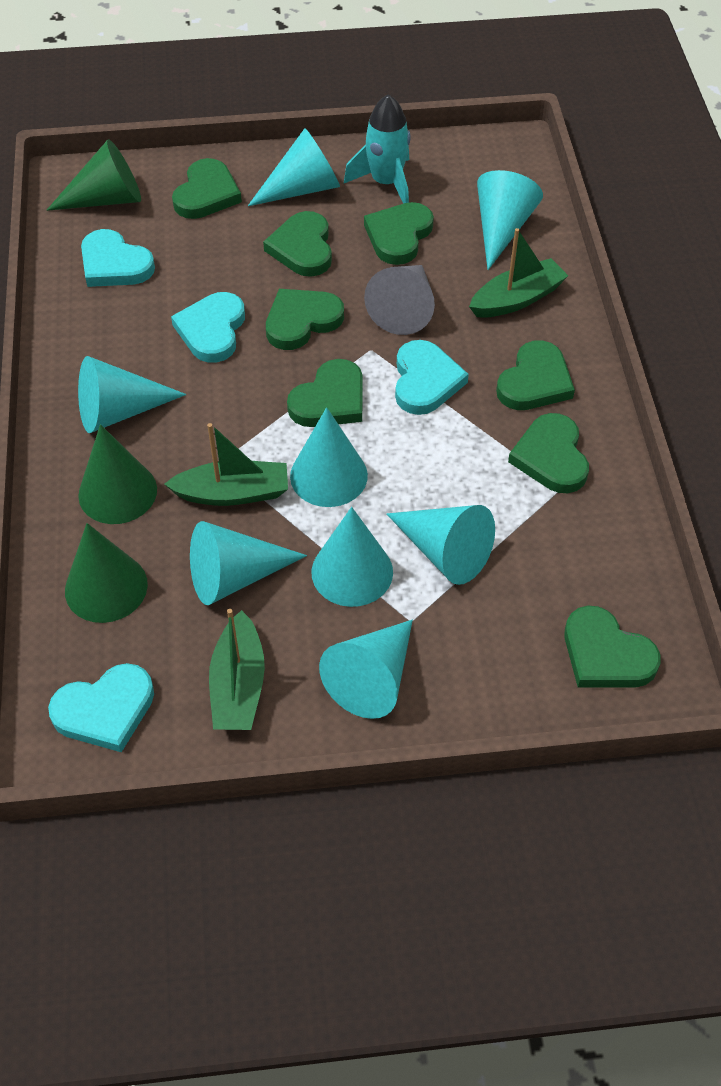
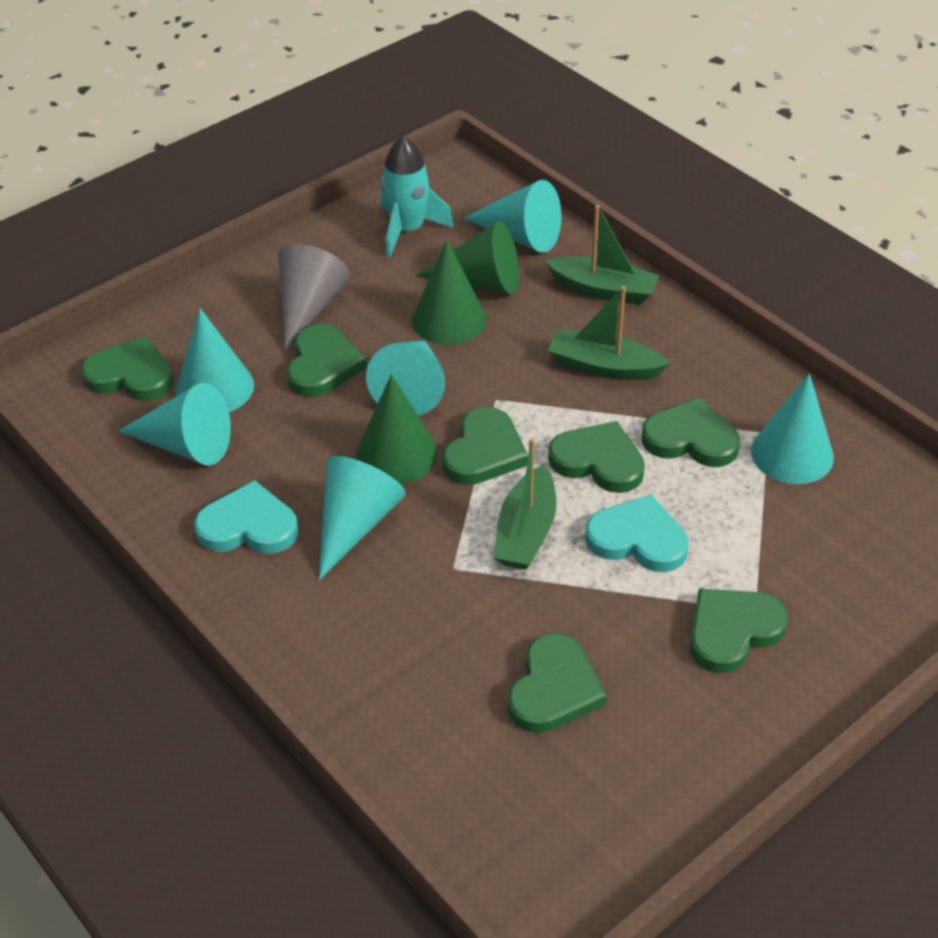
green heart: 8 -> 7
turquoise cone: 8 -> 6
turquoise heart: 4 -> 2

